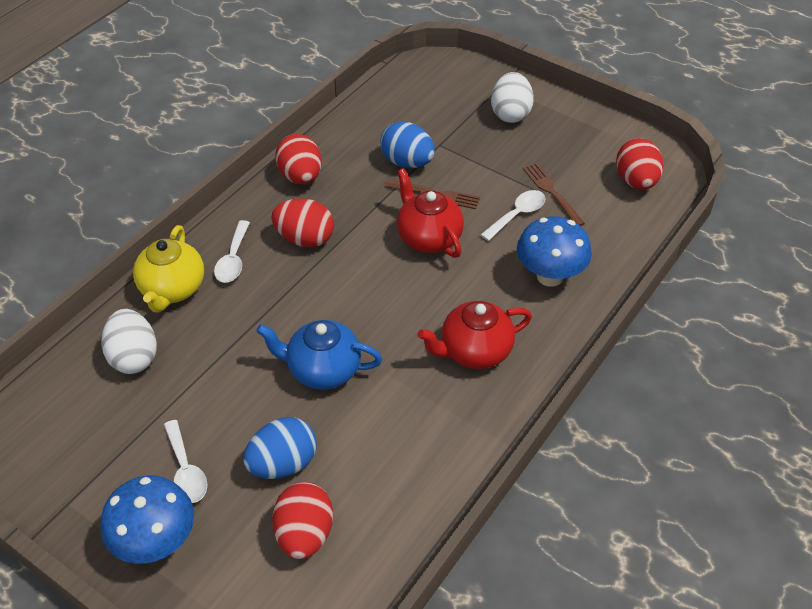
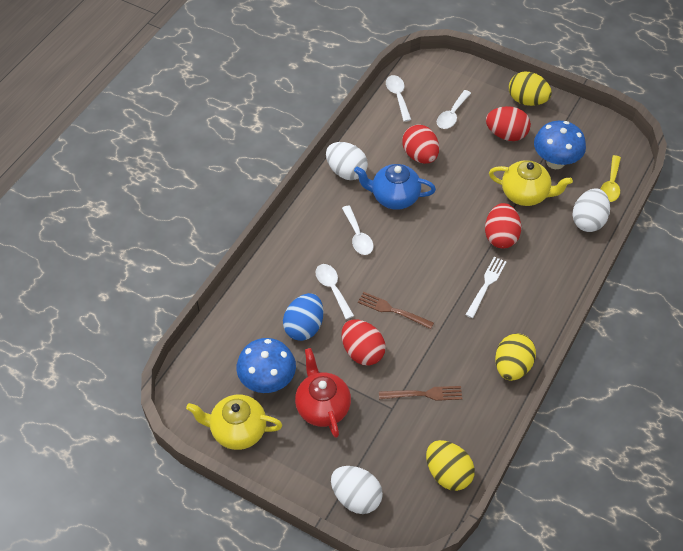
blue egg: 2 -> 1
red teapot: 2 -> 1
white egg: 2 -> 3
white fork: 0 -> 1
white spoon: 3 -> 4
yellow egg: 0 -> 3
yellow spoon: 0 -> 1
yellow teapot: 1 -> 2

